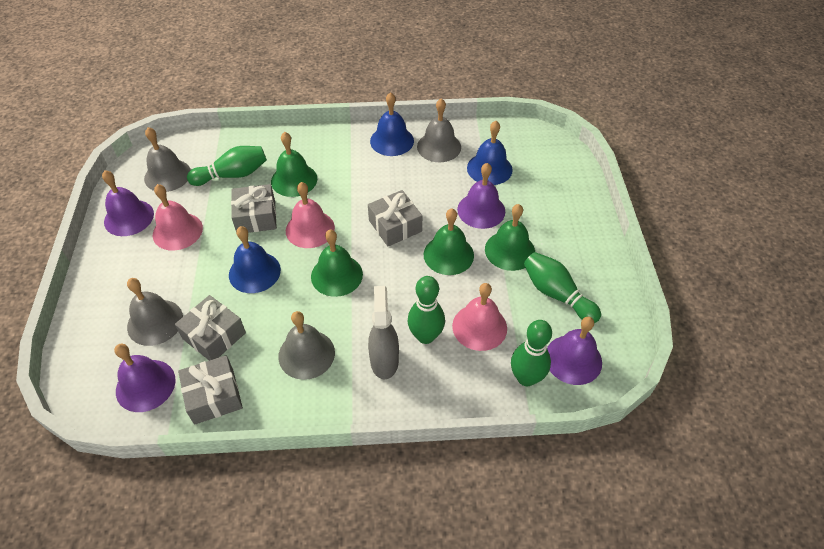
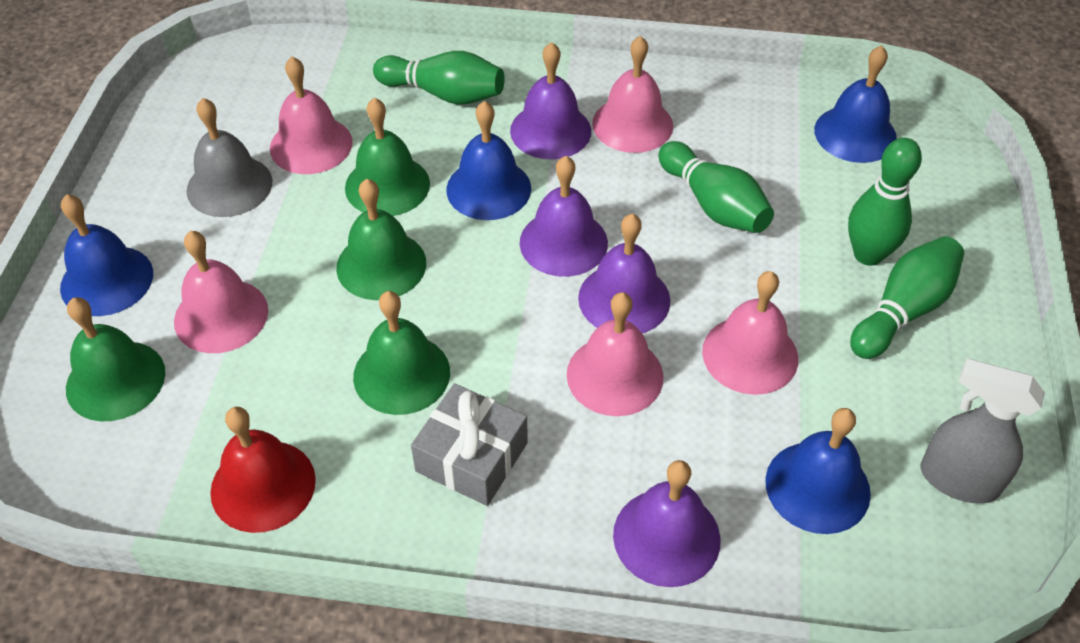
blue bell: 3 -> 4
grey bell: 4 -> 1
grey gift: 4 -> 1
pink bell: 3 -> 5
red bell: 0 -> 1

